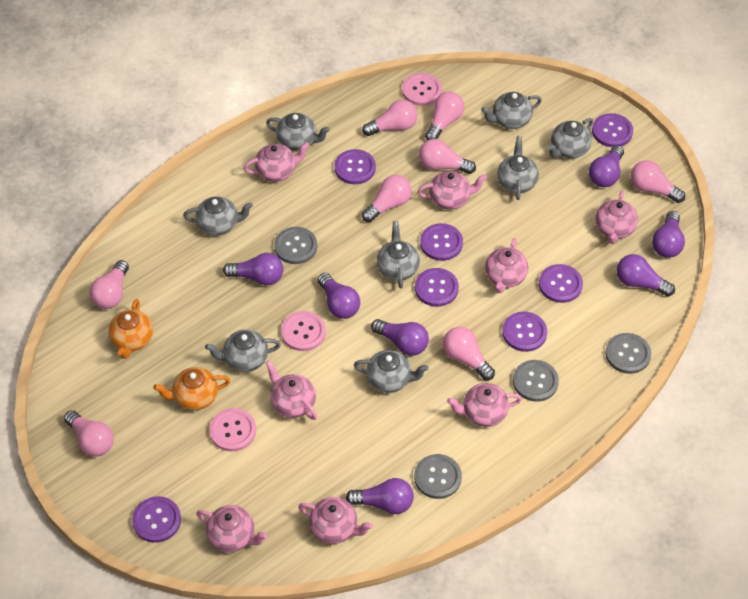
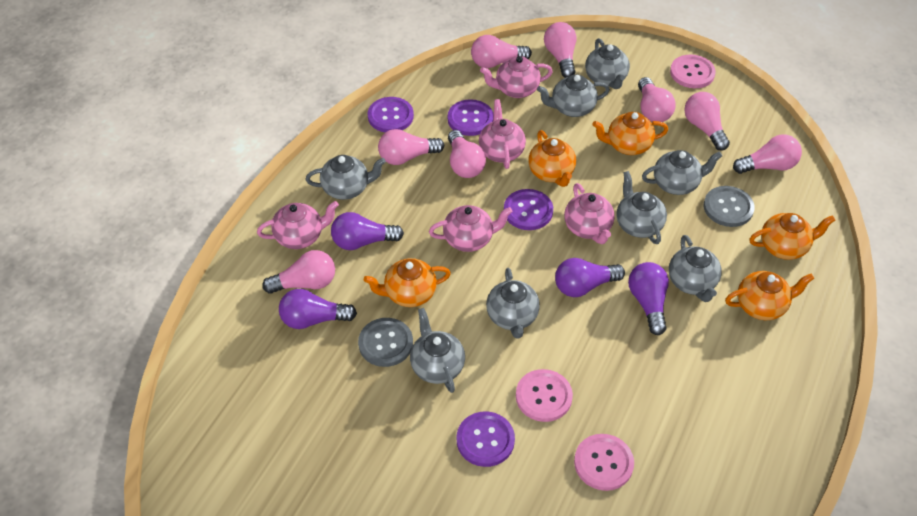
grey button: 4 -> 2
orange teapot: 2 -> 5
pink teapot: 8 -> 5
purple button: 7 -> 4
purple light bulb: 7 -> 4

